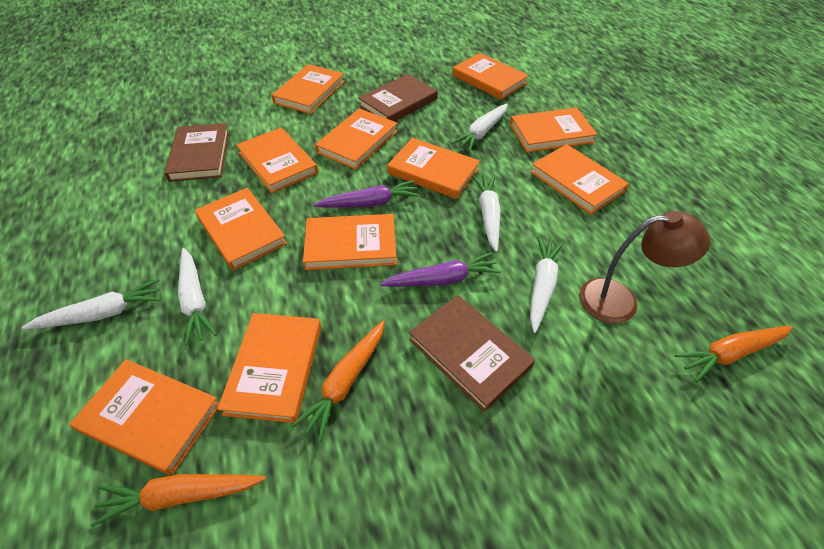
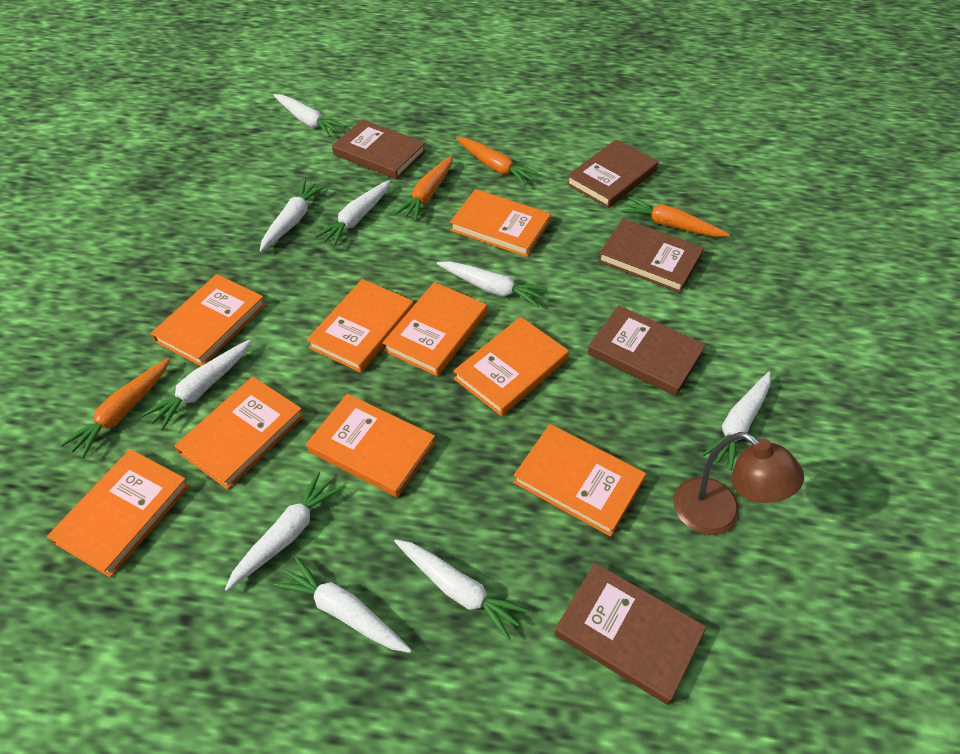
brown book: 3 -> 5
orange book: 11 -> 9
orange carrot: 3 -> 4
purple carrot: 2 -> 0
white carrot: 5 -> 9

